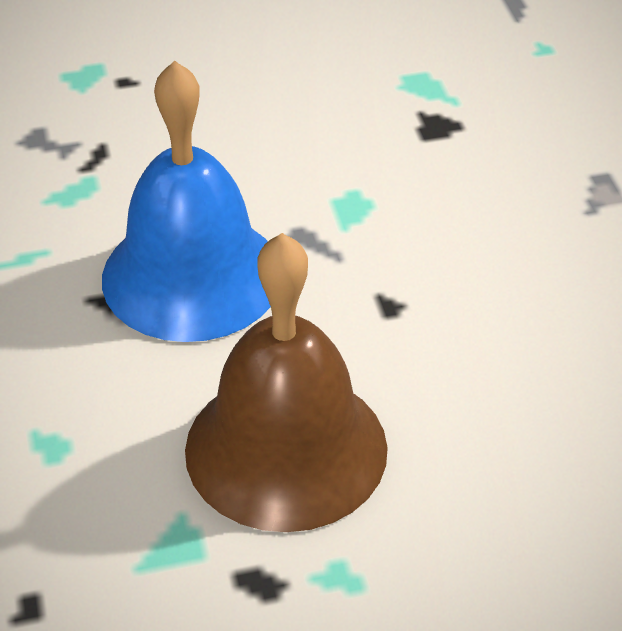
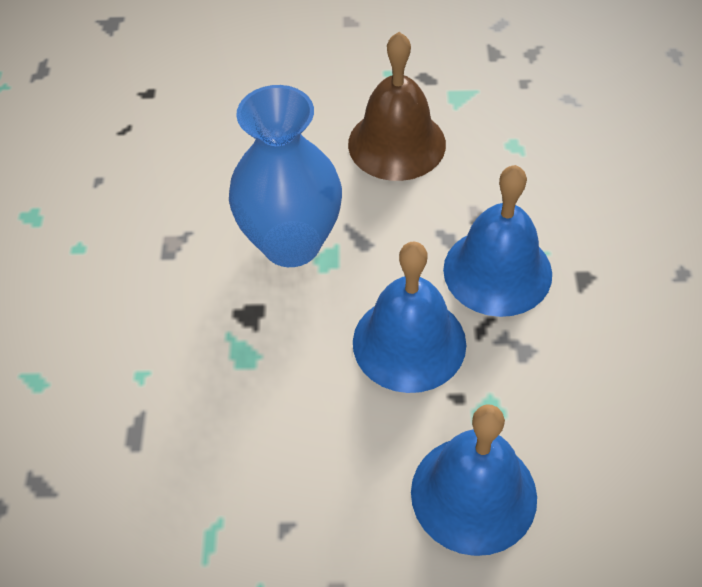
blue bell: 1 -> 3
blue vase: 0 -> 1

